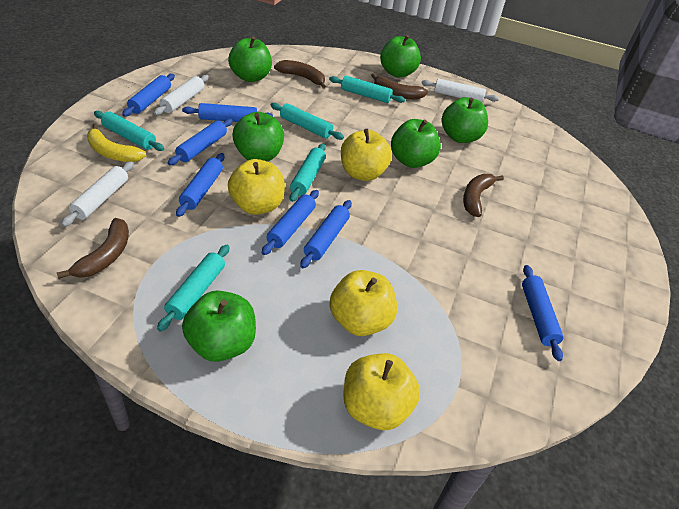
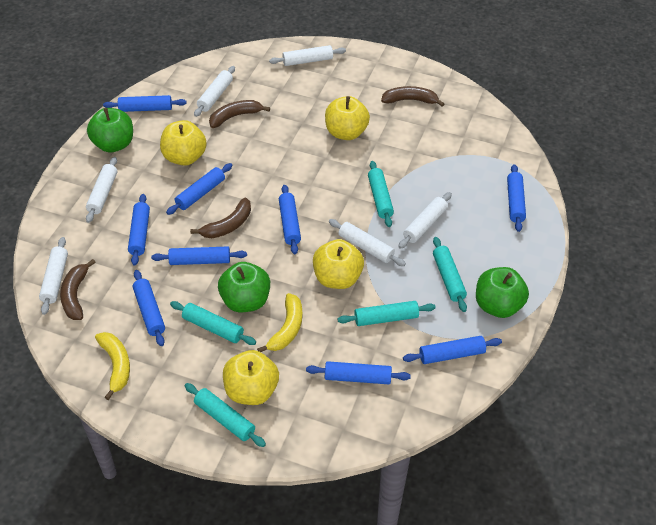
blue rolling pin: 7 -> 9
green apple: 6 -> 3
white rolling pin: 3 -> 6
yellow banana: 1 -> 2

